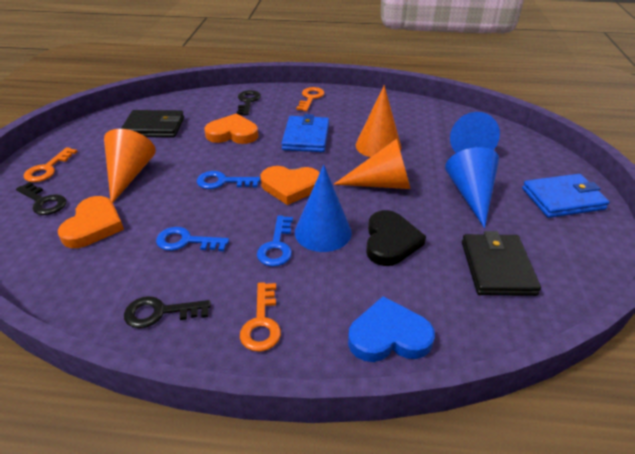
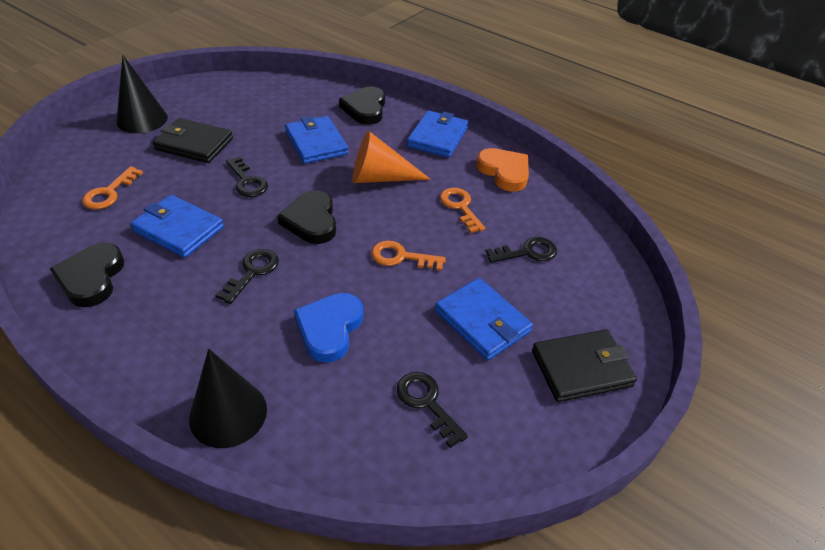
black cone: 0 -> 2
black heart: 1 -> 3
black key: 3 -> 4
blue cone: 3 -> 0
blue key: 3 -> 0
blue wallet: 2 -> 4
orange cone: 3 -> 1
orange heart: 3 -> 1

